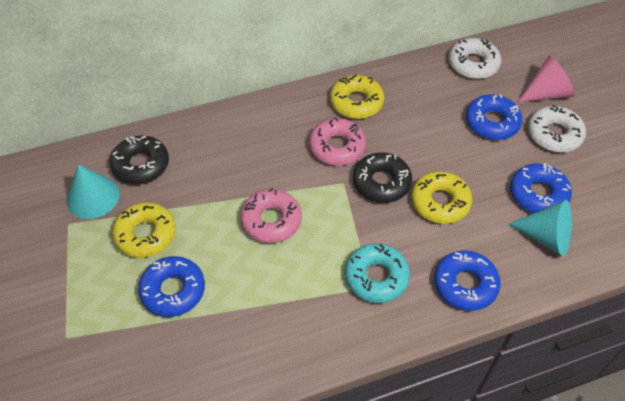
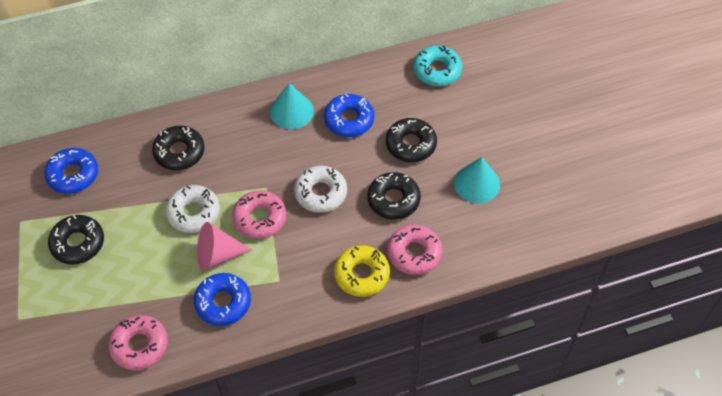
black donut: 2 -> 4
blue donut: 4 -> 3
pink donut: 2 -> 3
yellow donut: 3 -> 1

